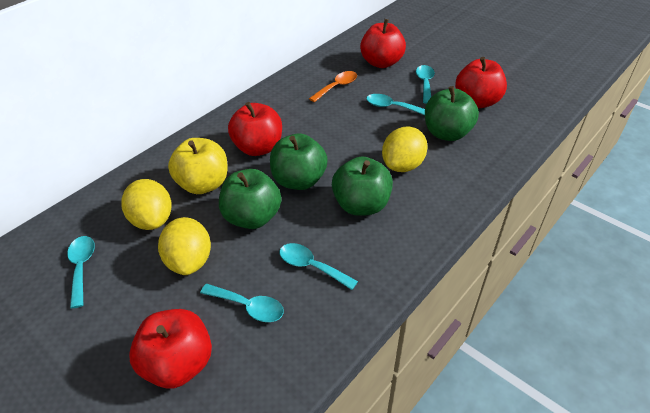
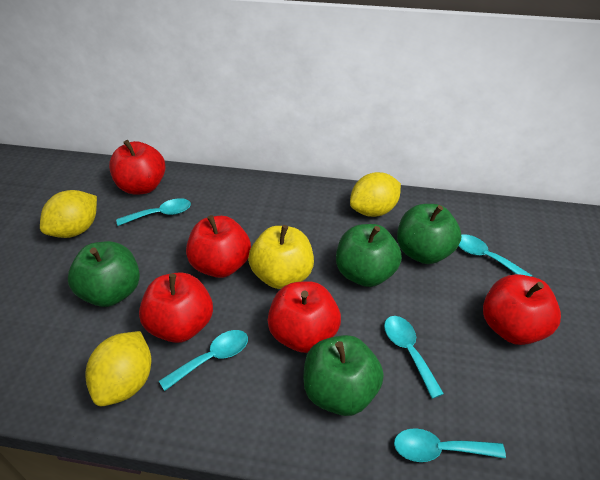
orange spoon: 1 -> 0
red apple: 4 -> 5

